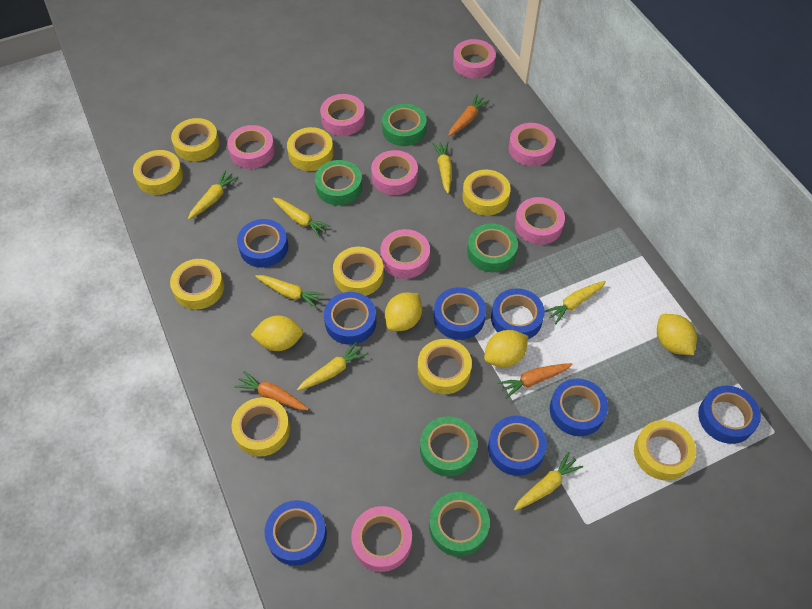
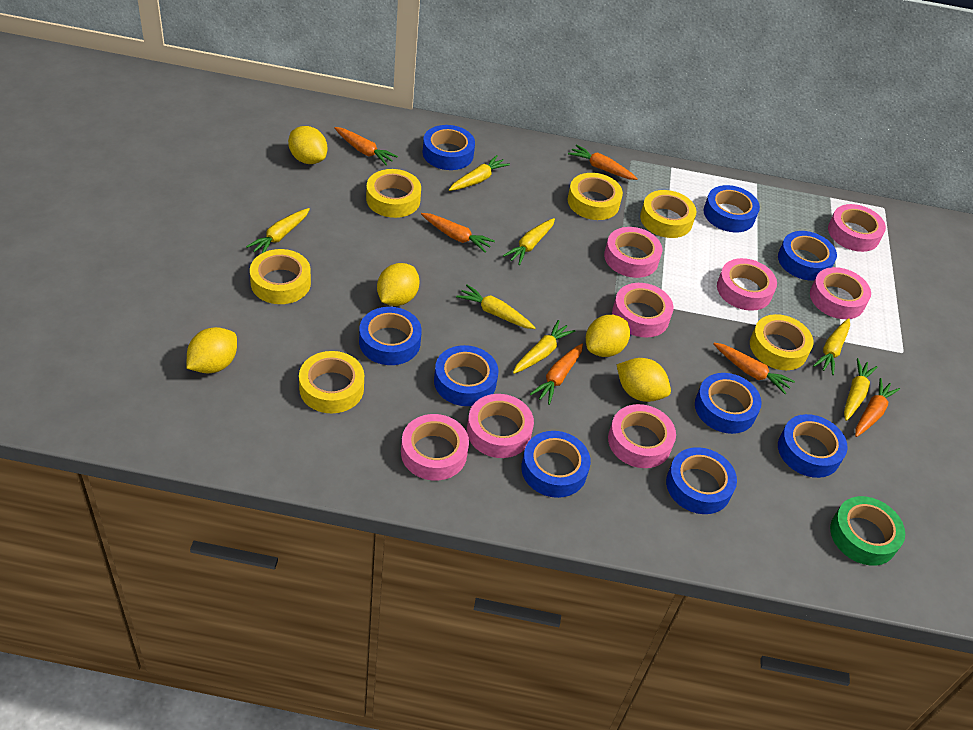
blue tape: 8 -> 9
green tape: 5 -> 1
orange carrot: 3 -> 6
yellow lemon: 4 -> 5
yellow tape: 9 -> 6

